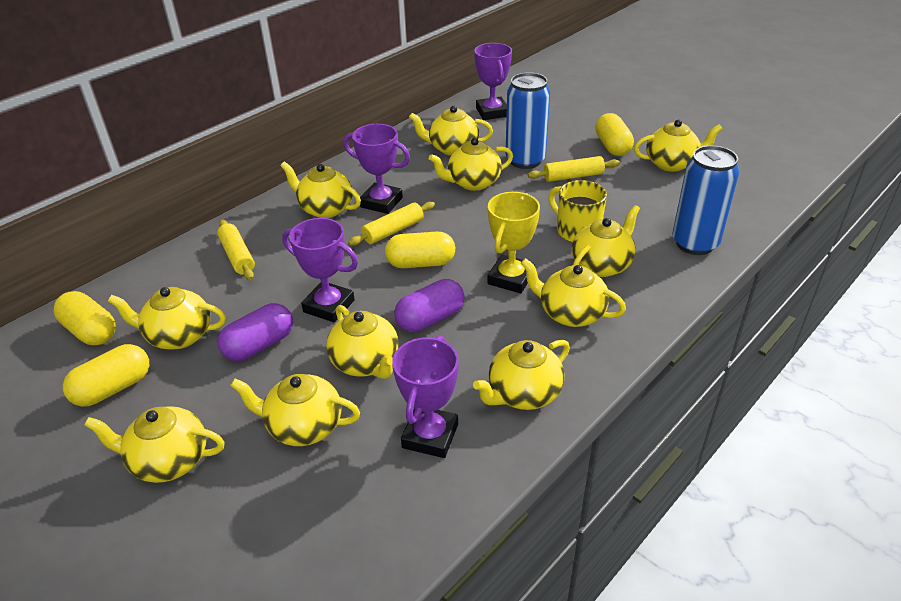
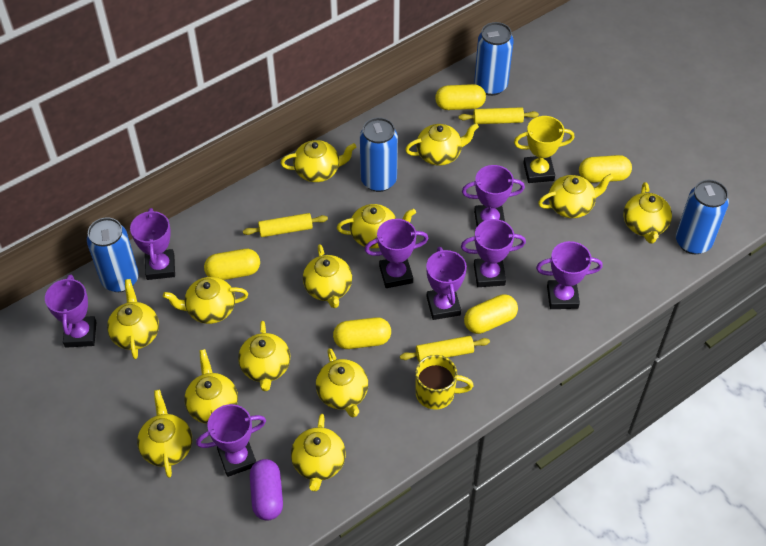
blue can: 2 -> 4
purple capsule: 2 -> 1
purple trophy: 4 -> 8
yellow capsule: 4 -> 5
yellow teapot: 11 -> 13

